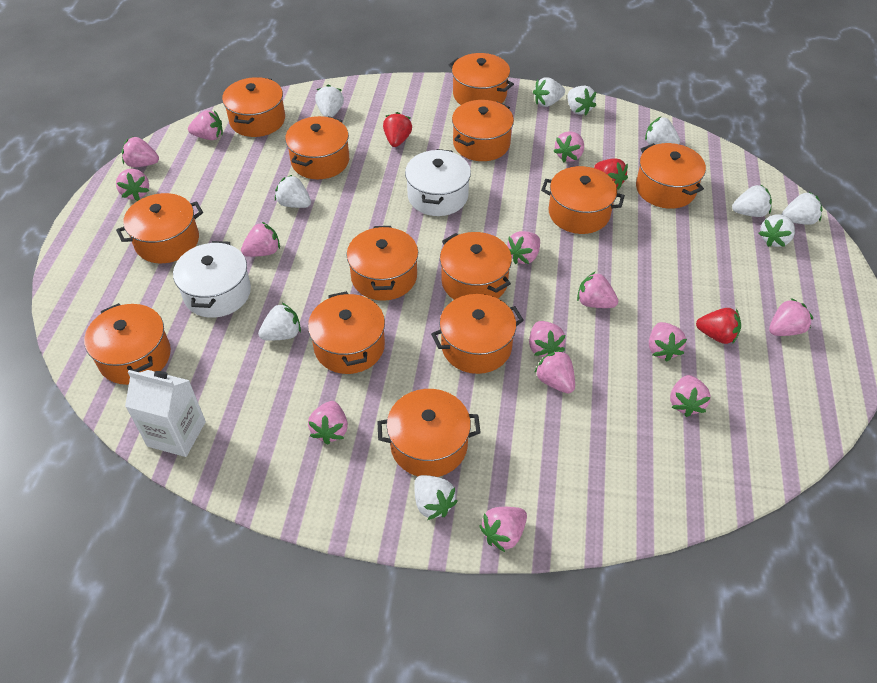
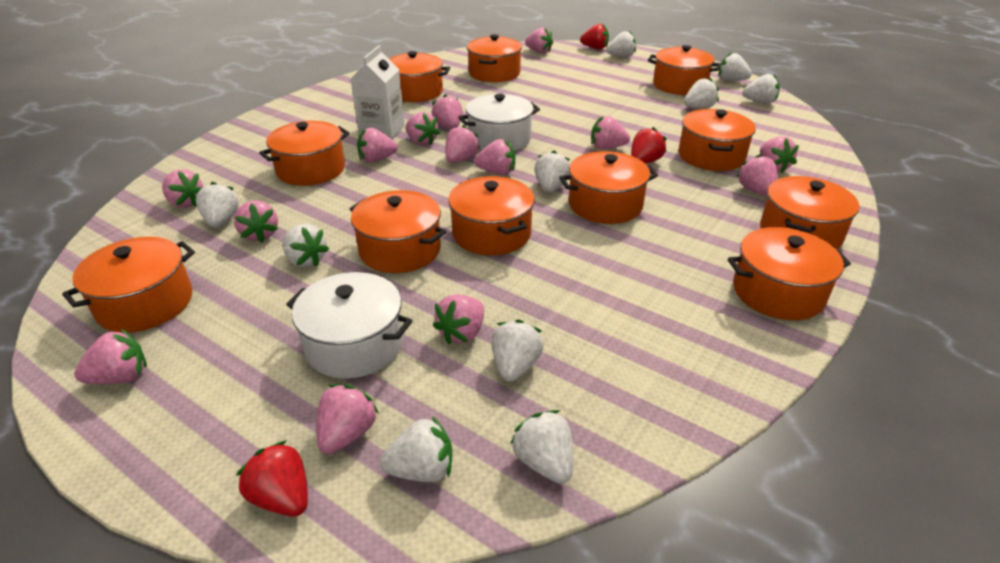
orange pot: 13 -> 11

